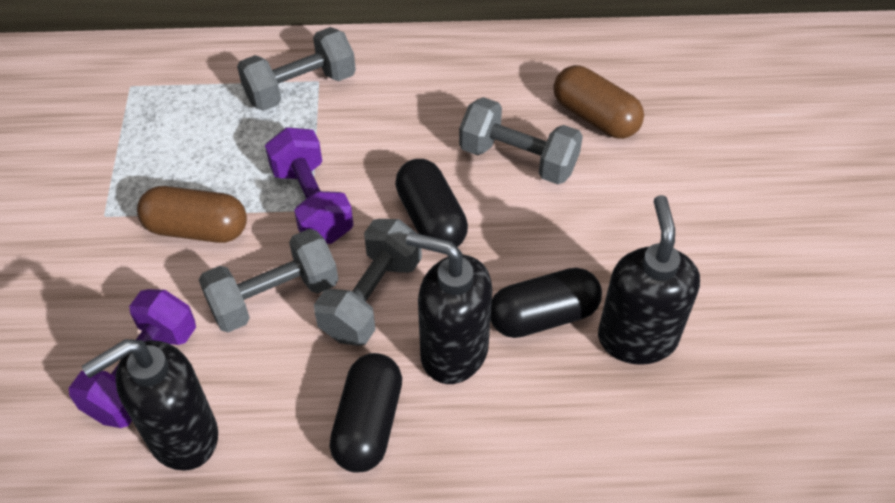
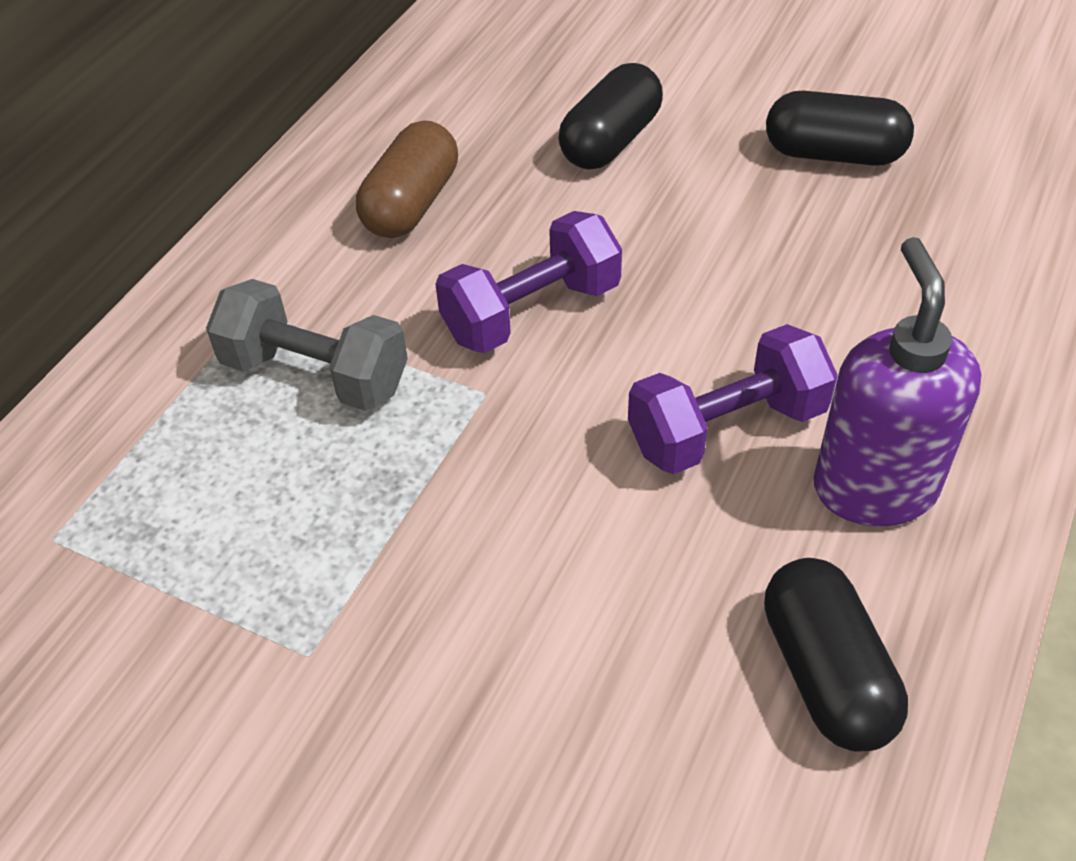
black soap dispenser: 3 -> 0
brown capsule: 2 -> 1
grey dumbbell: 4 -> 1
purple soap dispenser: 0 -> 1

